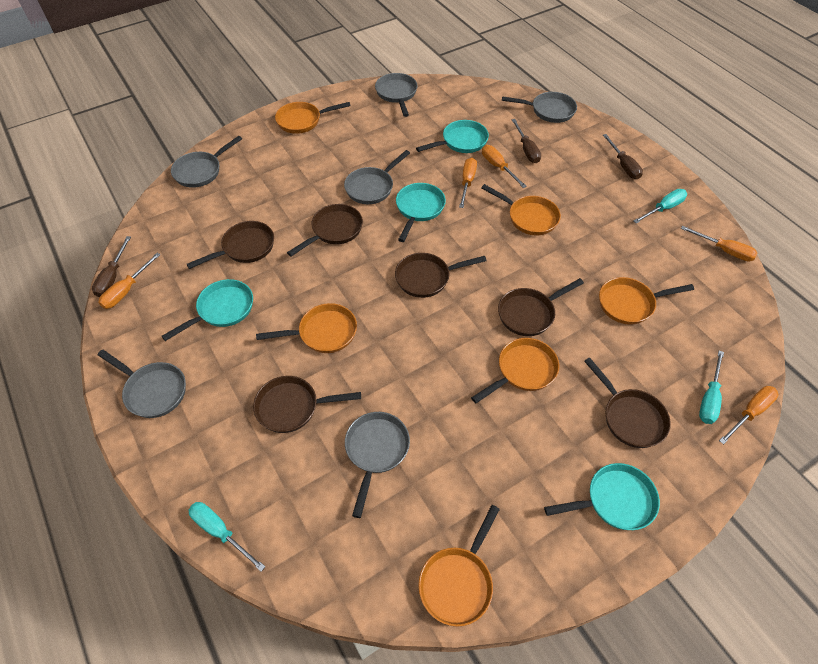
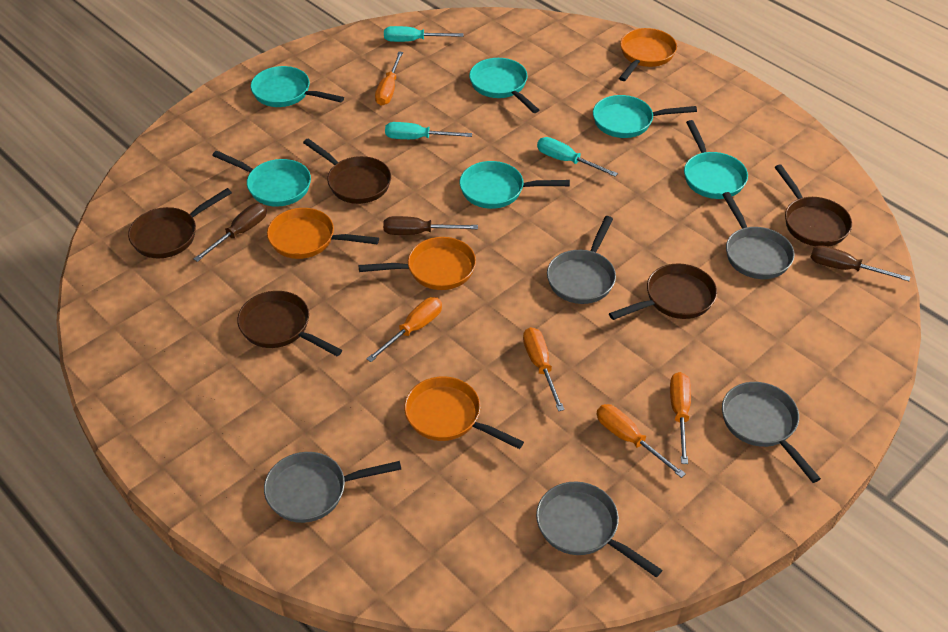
brown pan: 6 -> 5
grey pan: 6 -> 5
orange pan: 6 -> 4
turquoise pan: 4 -> 6

